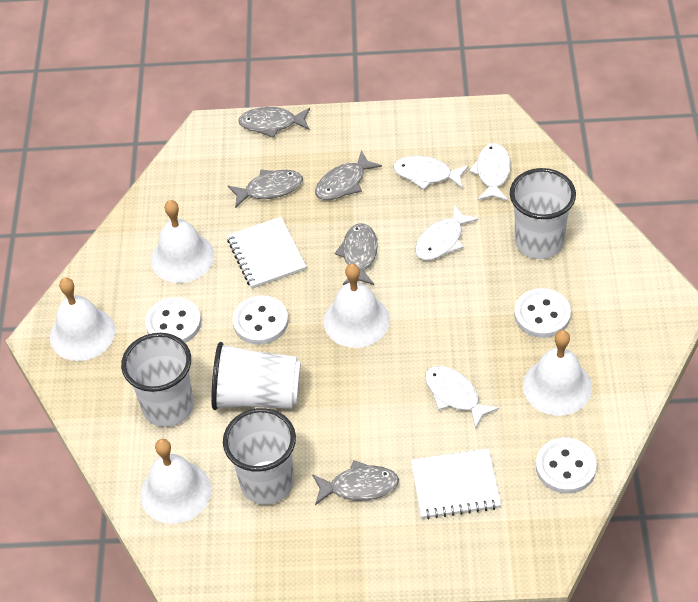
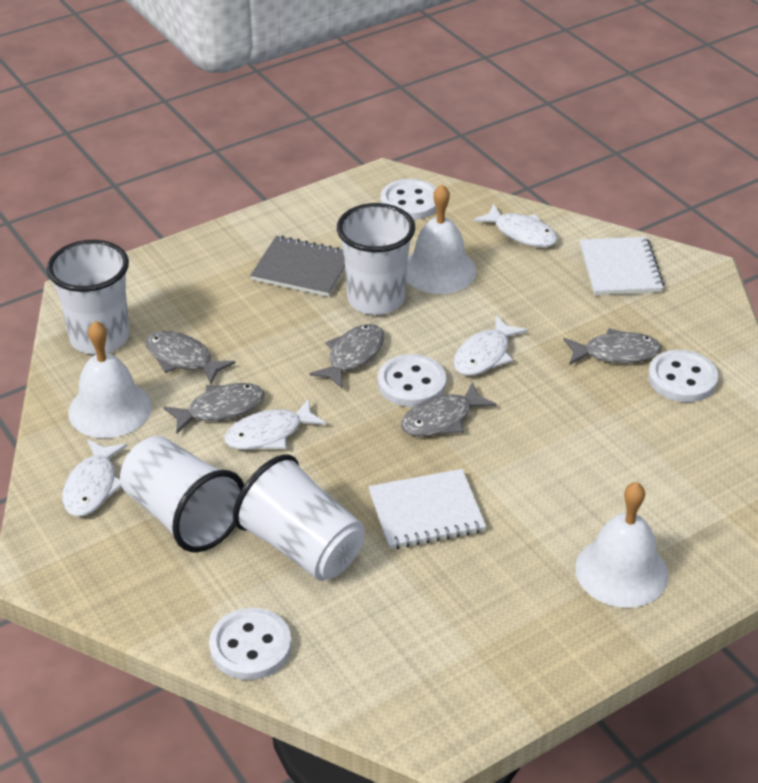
grey notebook: 0 -> 1
white bell: 5 -> 3

